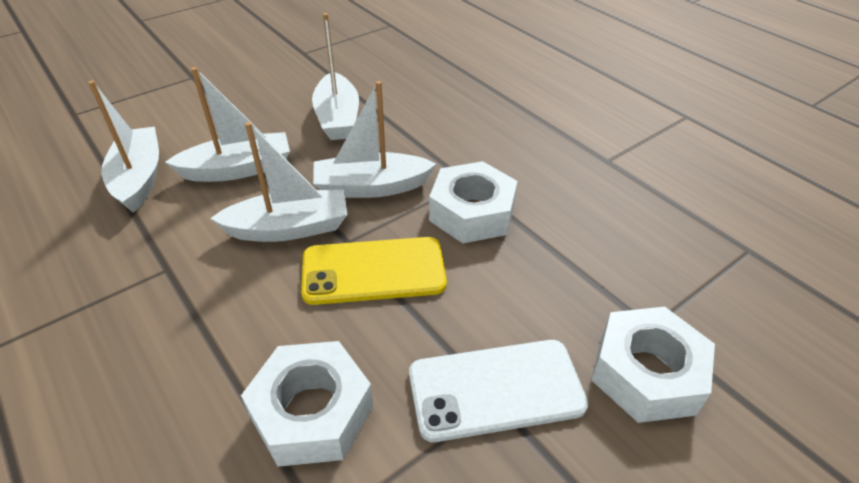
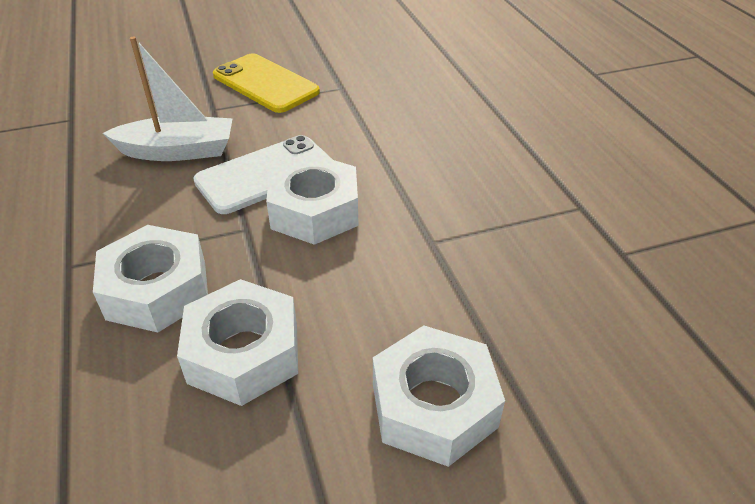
white boat: 5 -> 1
white nut: 3 -> 4

